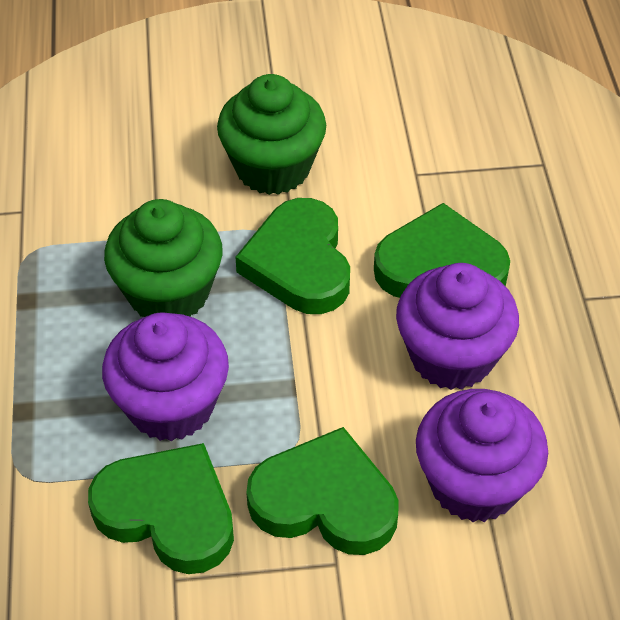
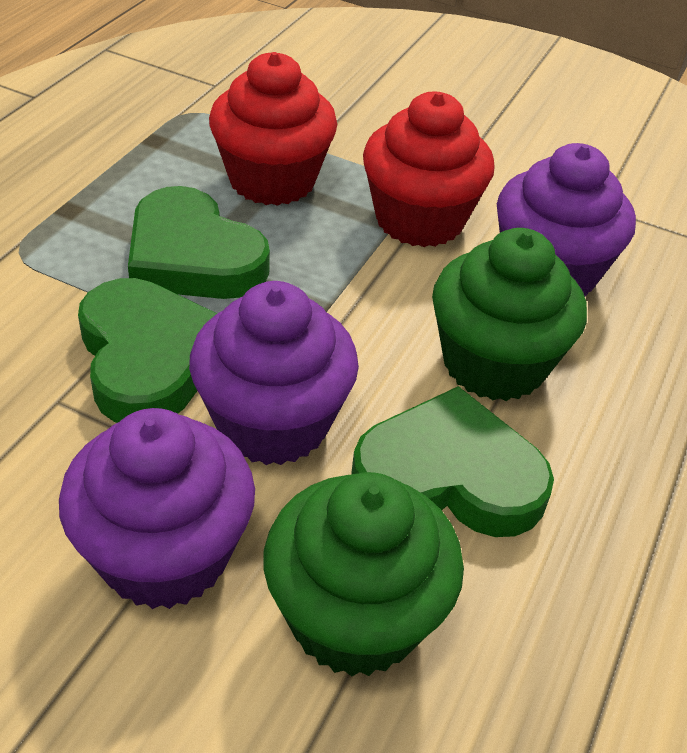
green heart: 4 -> 3
red cupcake: 0 -> 2

